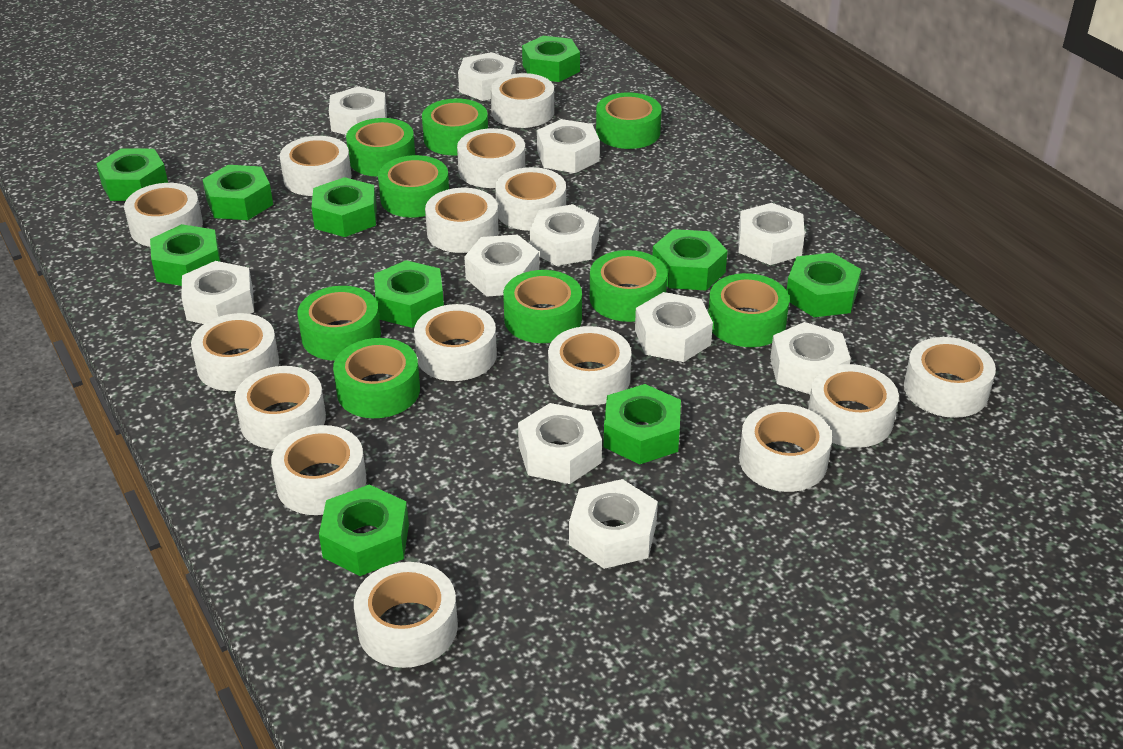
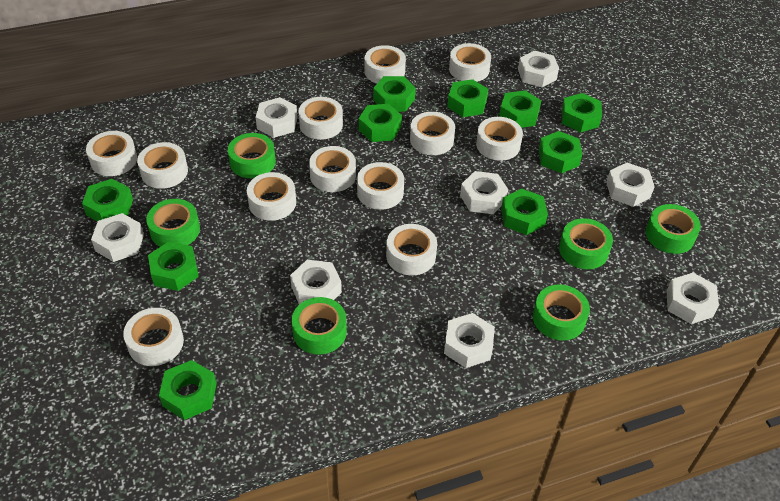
green tape: 9 -> 6
white nut: 11 -> 8
white tape: 15 -> 12

